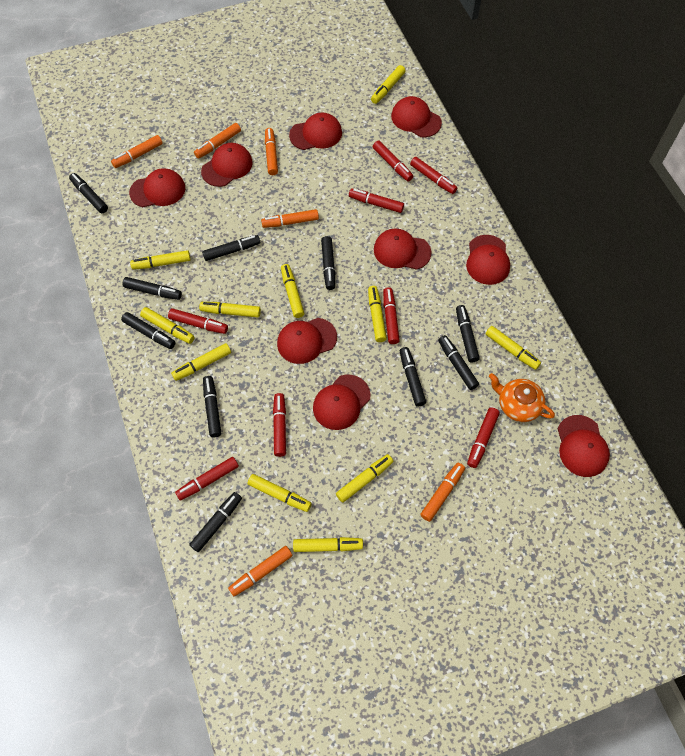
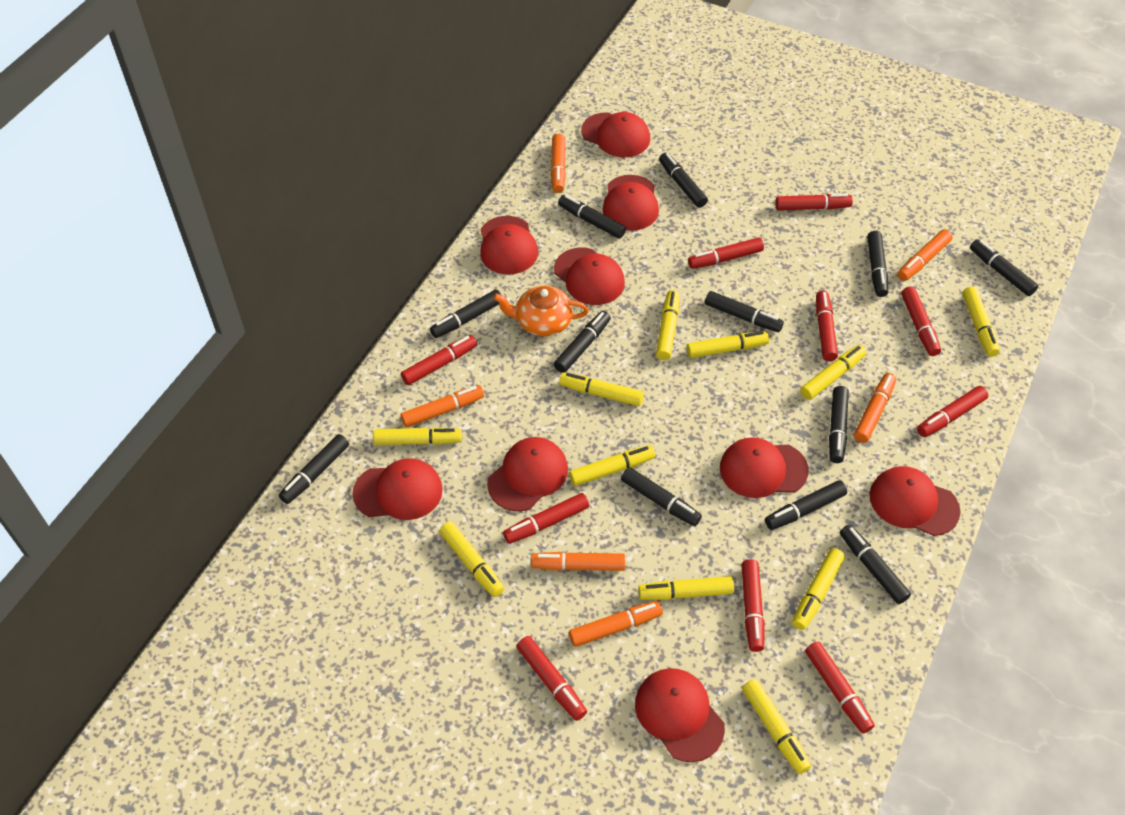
black marker: 10 -> 12
red marker: 8 -> 10

